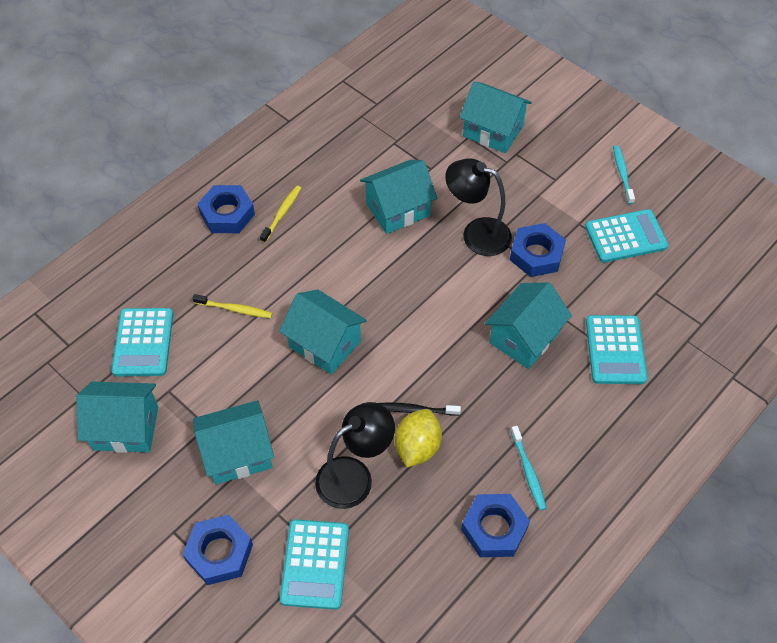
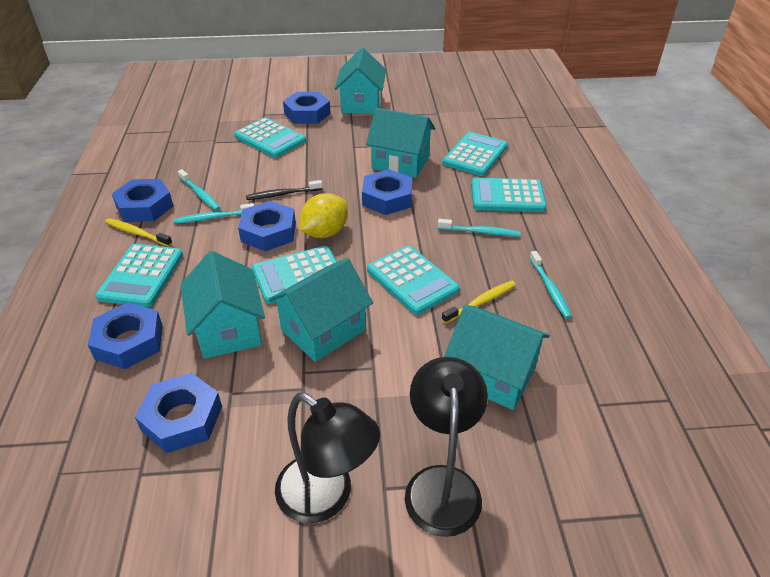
blue nut: 4 -> 6
turquoise calculator: 4 -> 6
turquoise house: 6 -> 5
turquoise toothbrush: 2 -> 4

